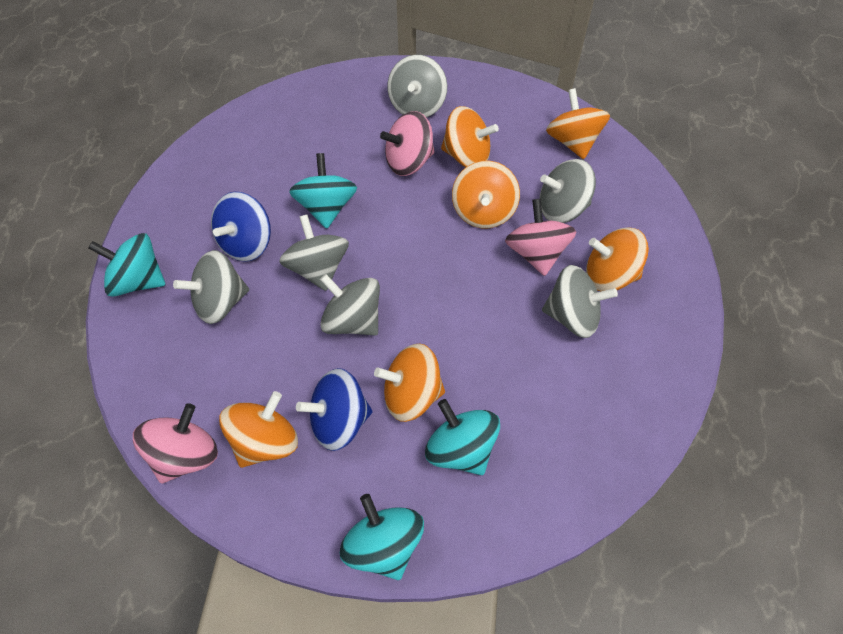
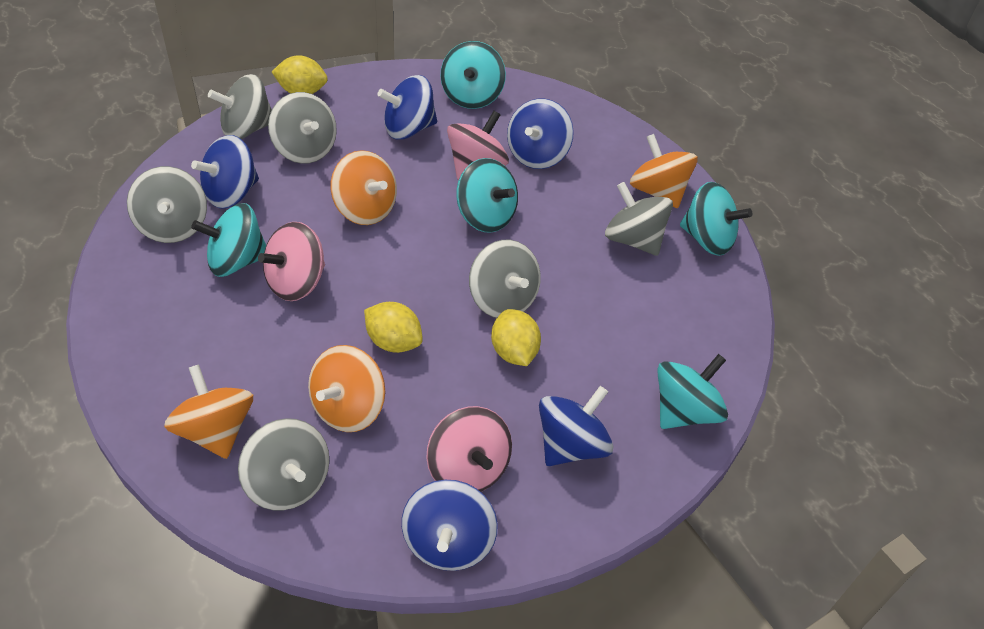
blue spinning top: 2 -> 5
orange spinning top: 6 -> 4
turquoise spinning top: 4 -> 5
yellow lemon: 0 -> 3

